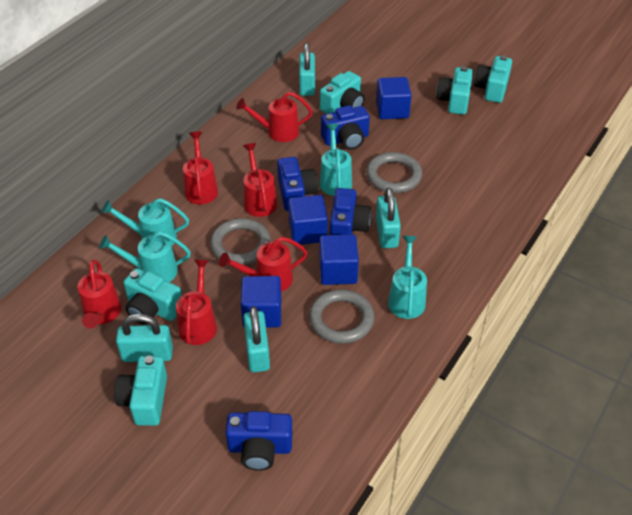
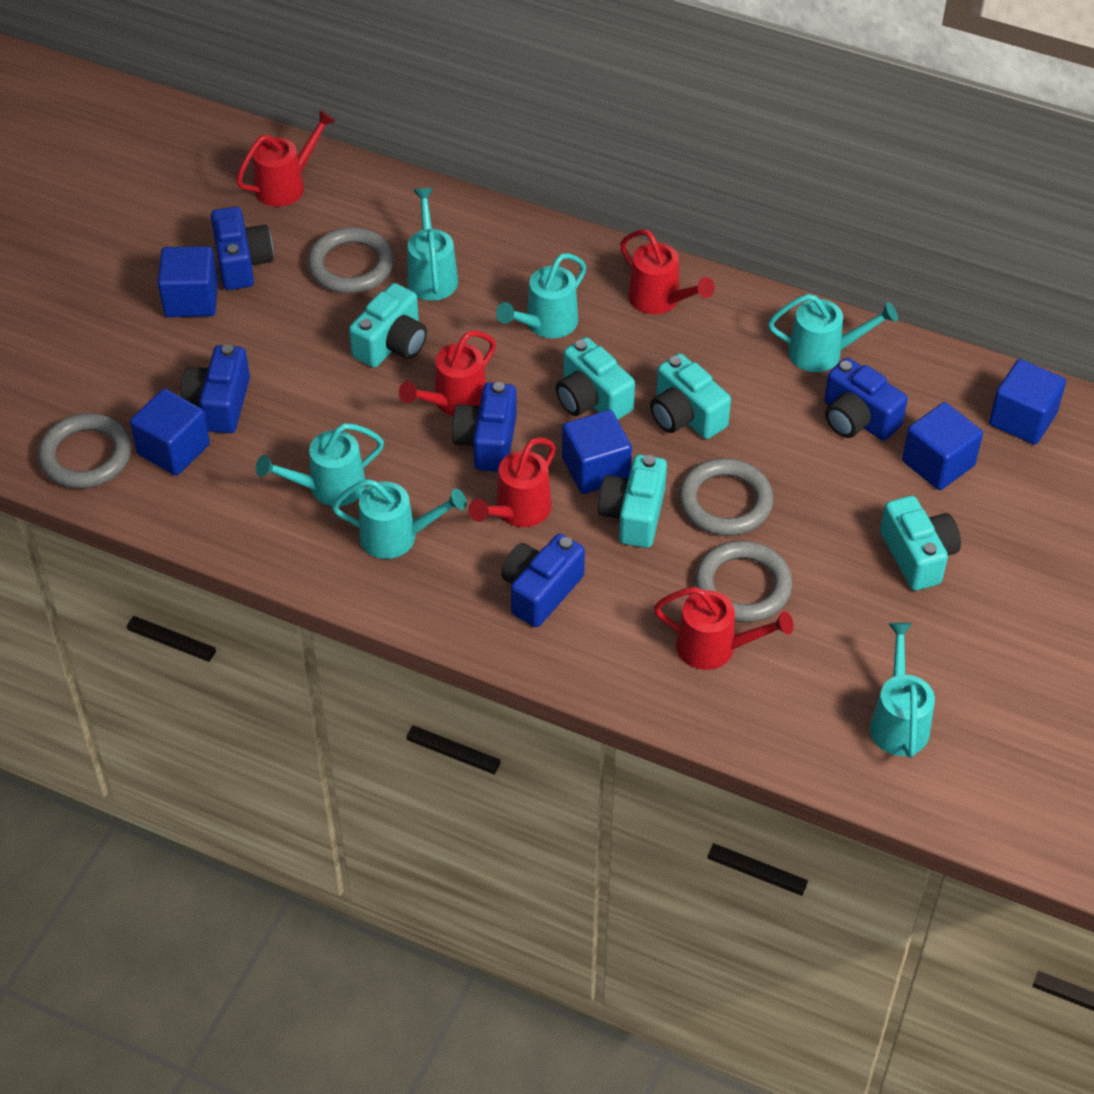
blue camera: 4 -> 5
blue cube: 4 -> 5
grey ring: 3 -> 4
red watering can: 6 -> 5
turquoise padlock: 4 -> 0
turquoise watering can: 4 -> 6

